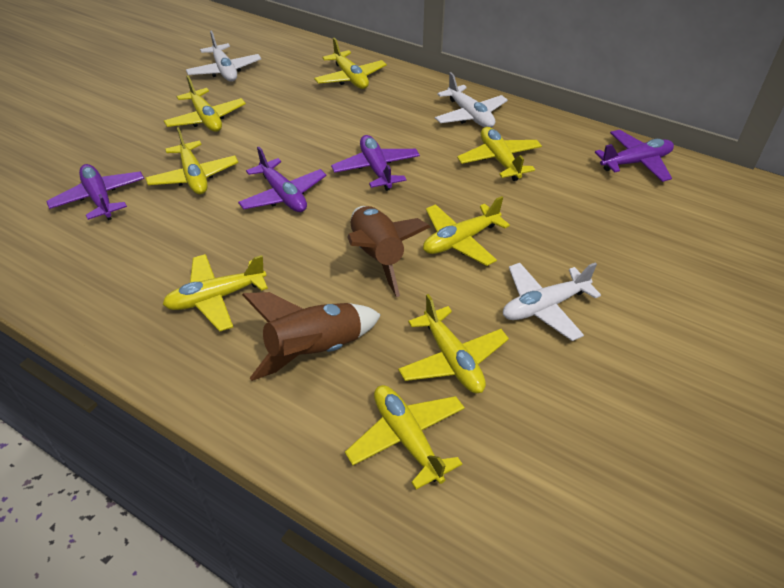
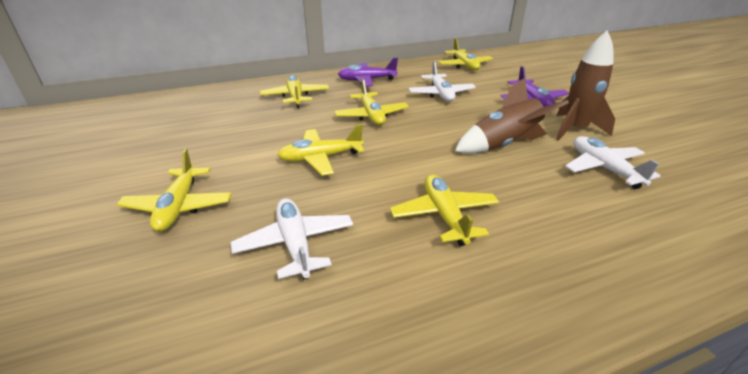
purple plane: 4 -> 2
yellow plane: 8 -> 6

